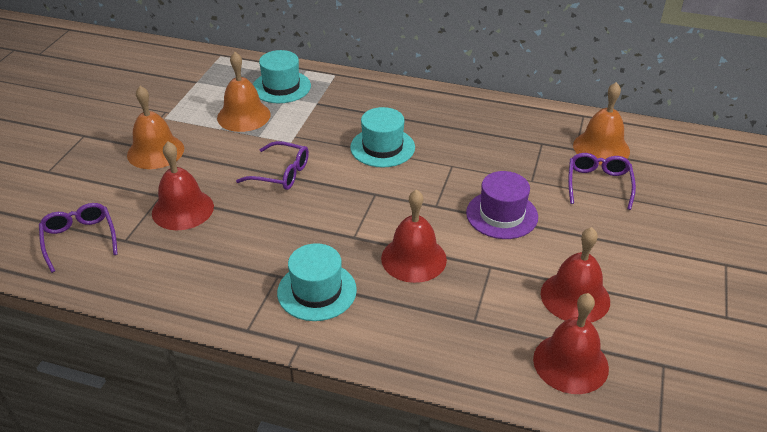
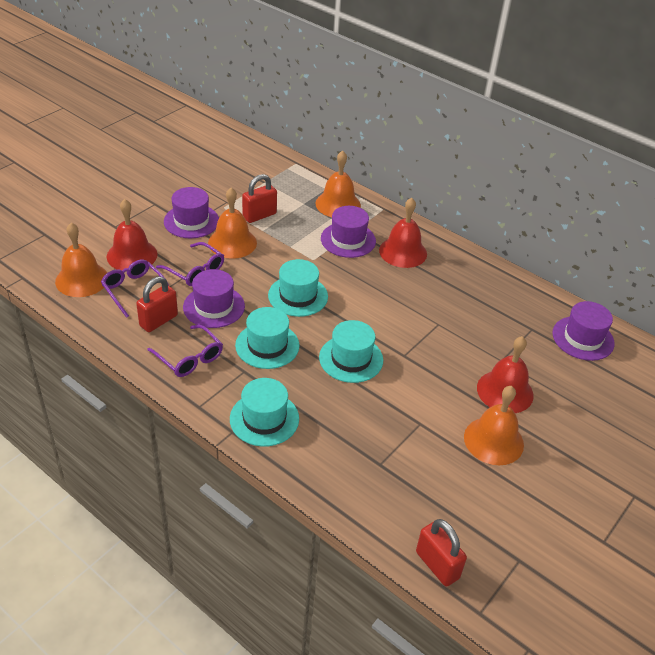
orange bell: 3 -> 4
purple hat: 1 -> 4
red bell: 4 -> 3
red padlock: 0 -> 3
turquoise hat: 3 -> 4

